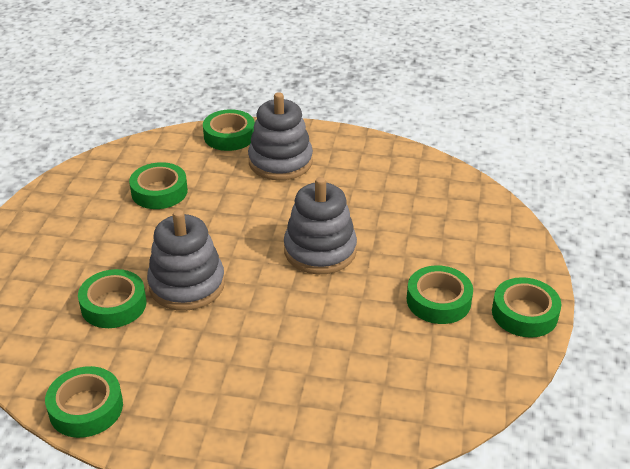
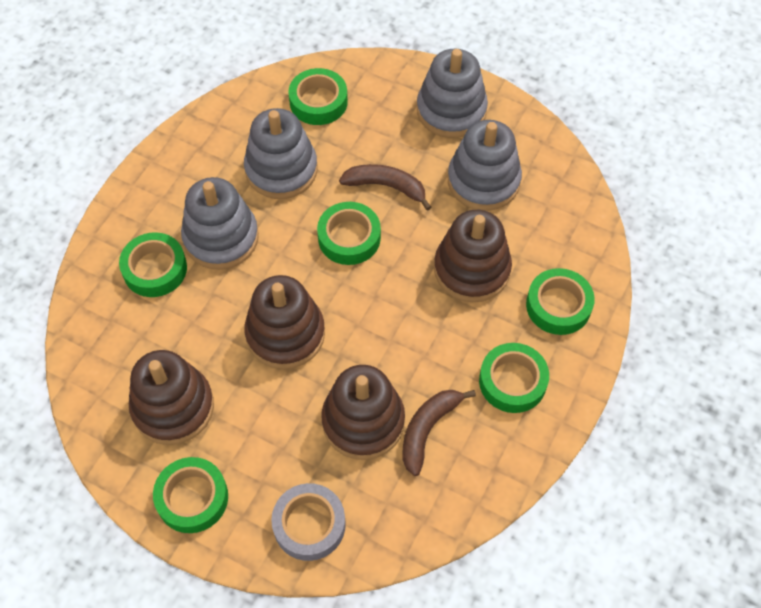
brown banana: 0 -> 2
brown stacking toy: 0 -> 4
grey stacking toy: 3 -> 4
grey tape: 0 -> 1

